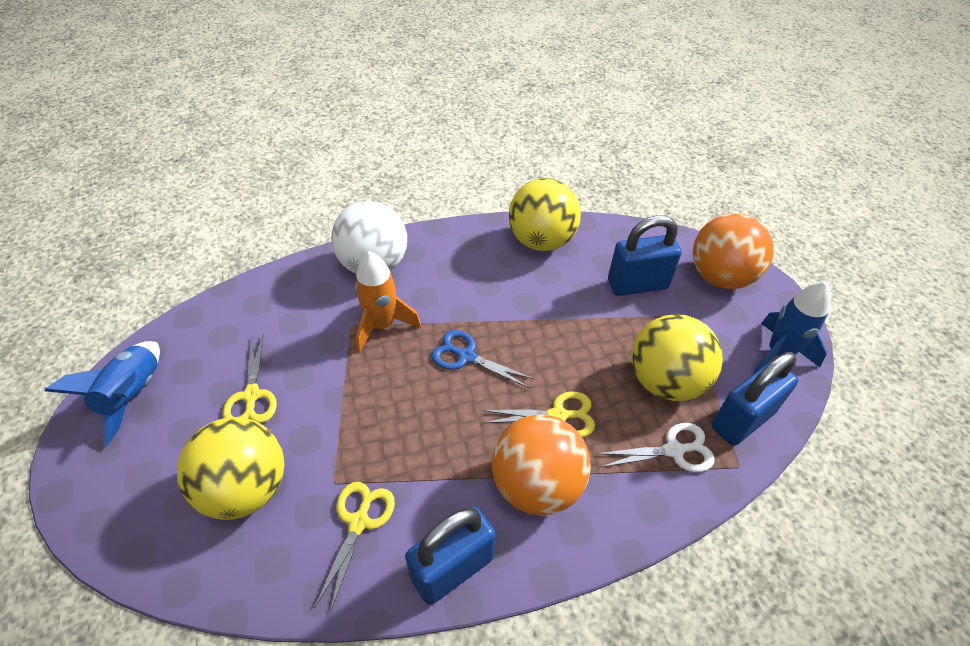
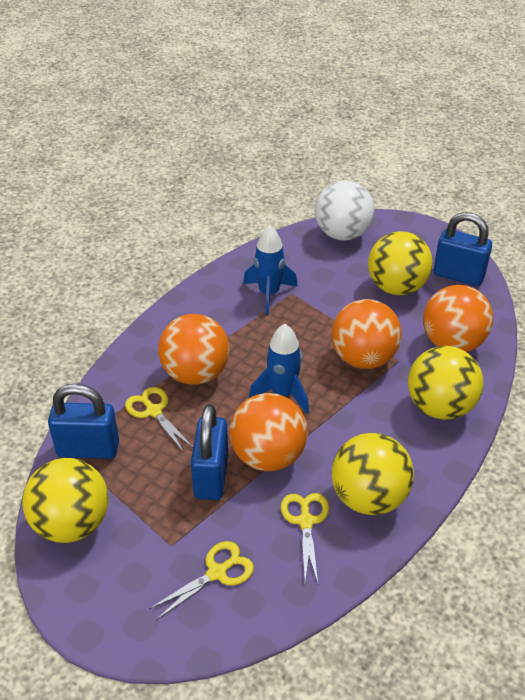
blue scissors: 1 -> 0
orange ball: 2 -> 4
orange rocket: 1 -> 0
white scissors: 1 -> 0
yellow ball: 3 -> 4

